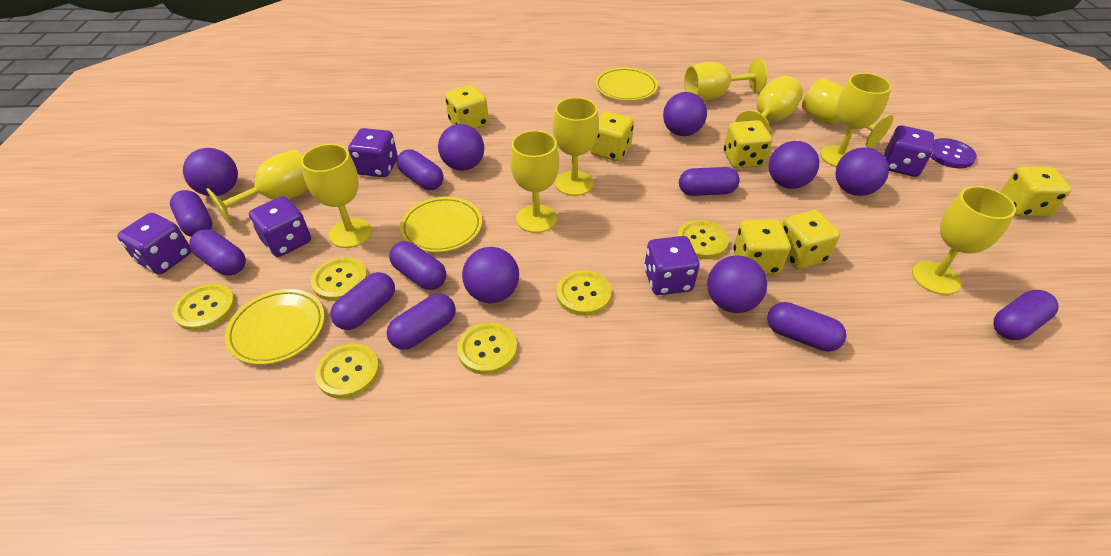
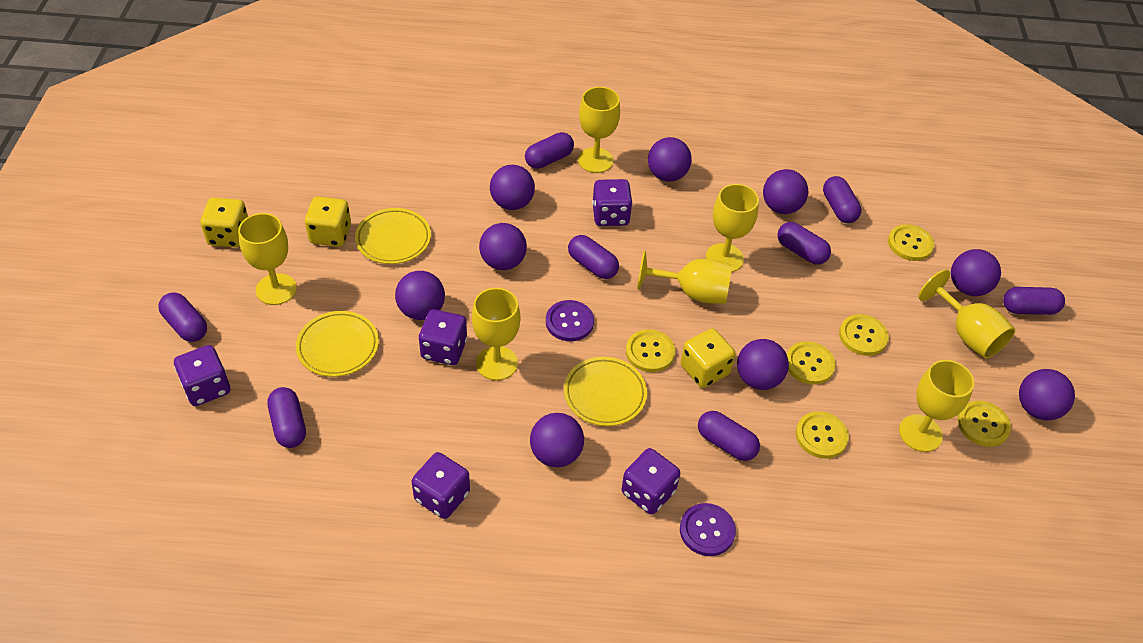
purple ball: 7 -> 9
purple button: 1 -> 2
purple capsule: 9 -> 8
yellow dice: 6 -> 3
yellow goblet: 9 -> 7

